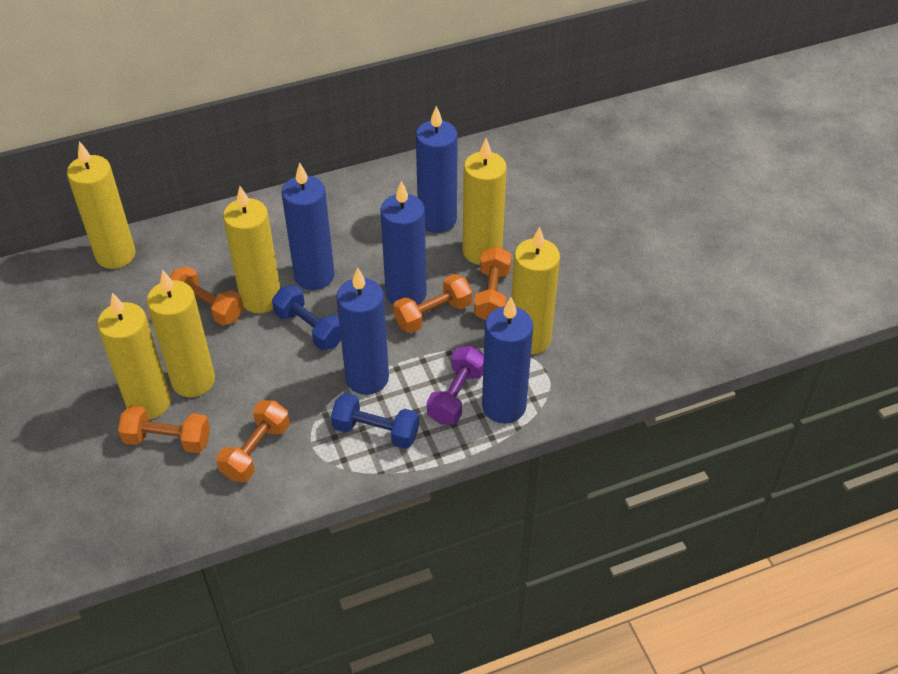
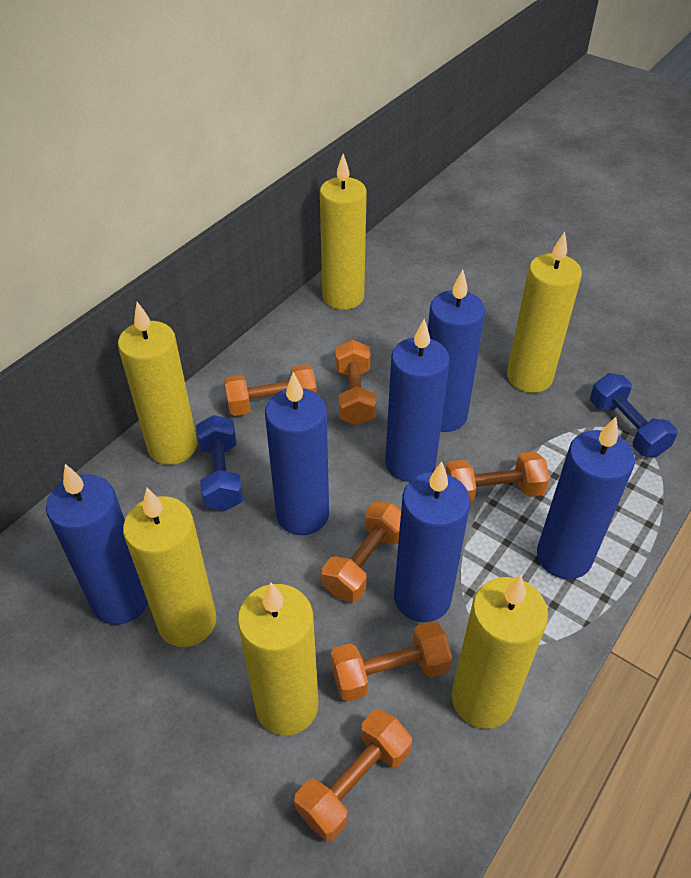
blue candle: 5 -> 6
orange dumbbell: 5 -> 6
purple dumbbell: 1 -> 0

